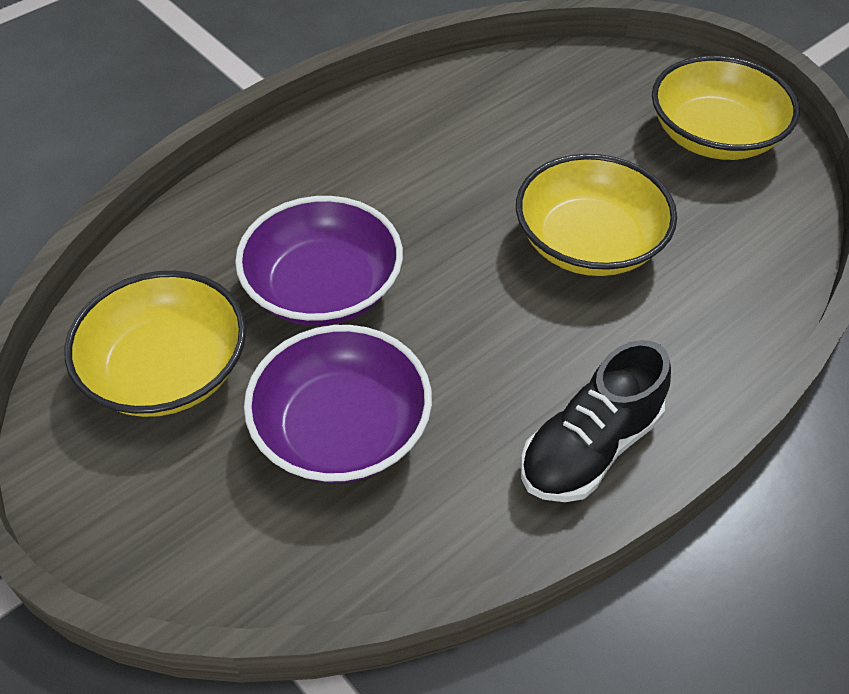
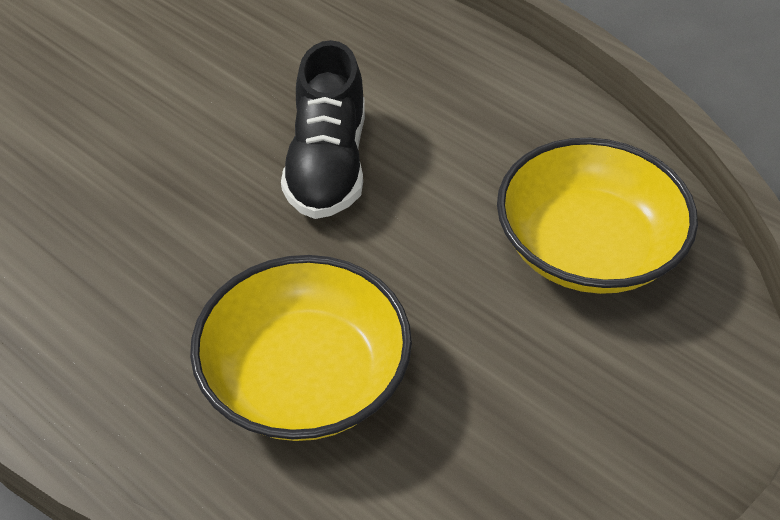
purple bowl: 2 -> 0
yellow bowl: 3 -> 2

